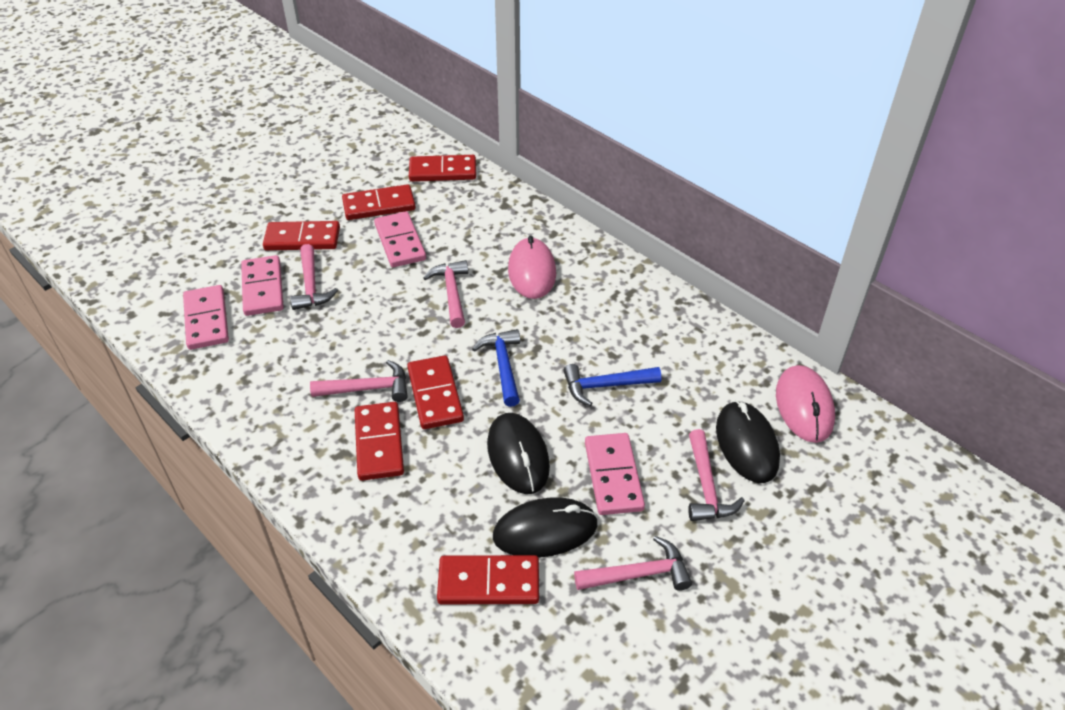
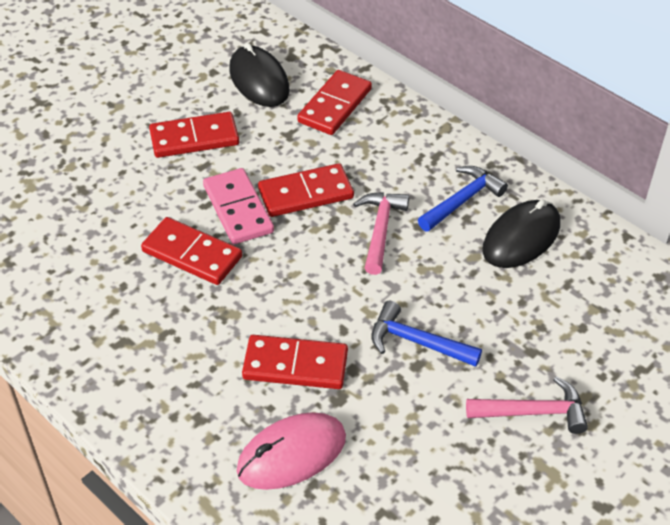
black mouse: 3 -> 2
pink domino: 4 -> 1
pink hammer: 5 -> 2
pink mouse: 2 -> 1
red domino: 6 -> 5

